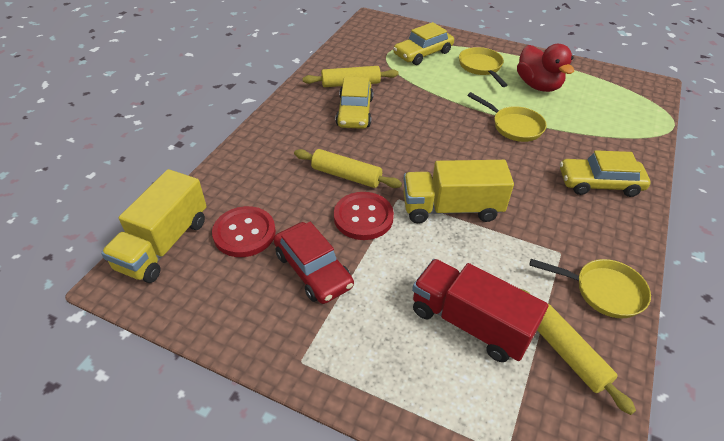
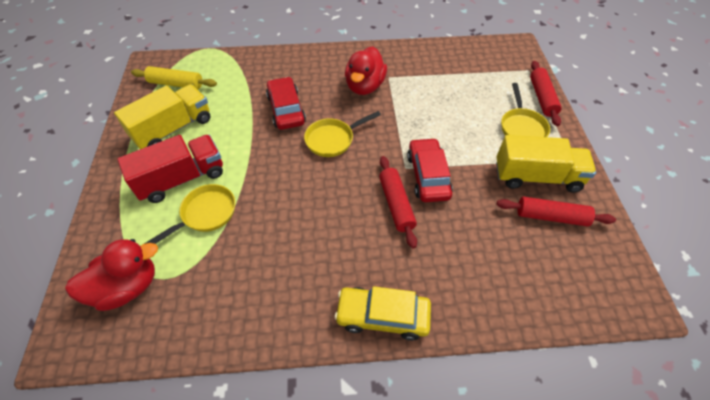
red button: 2 -> 0
red car: 1 -> 2
red duck: 1 -> 2
red rolling pin: 0 -> 3
yellow car: 3 -> 1
yellow rolling pin: 3 -> 1

